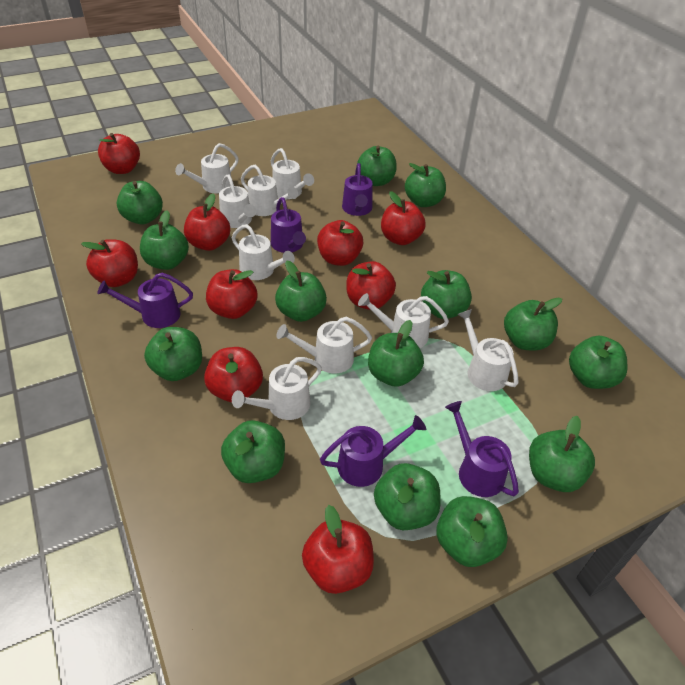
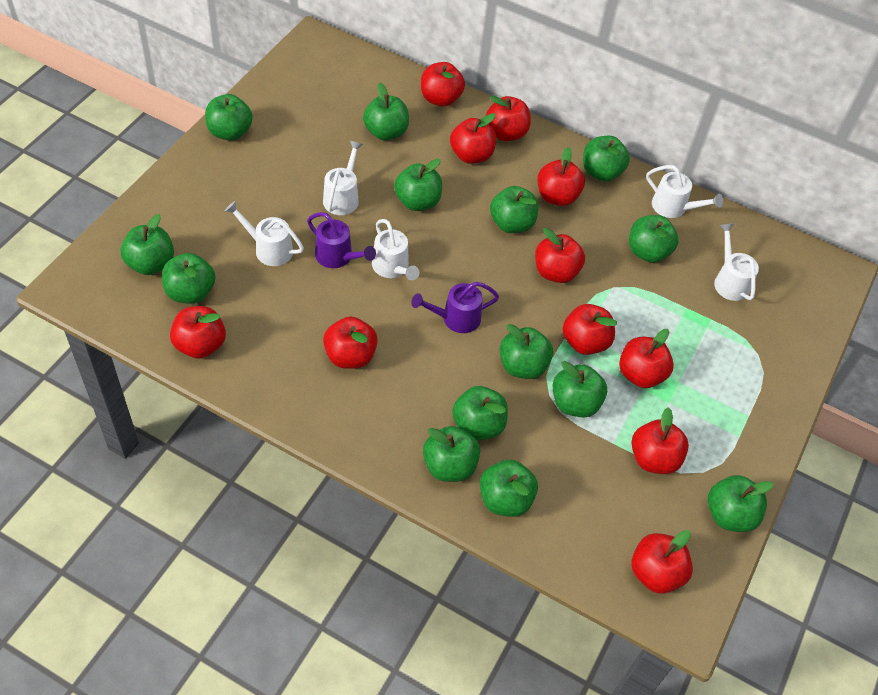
purple watering can: 5 -> 2
red apple: 9 -> 11
white watering can: 9 -> 5

